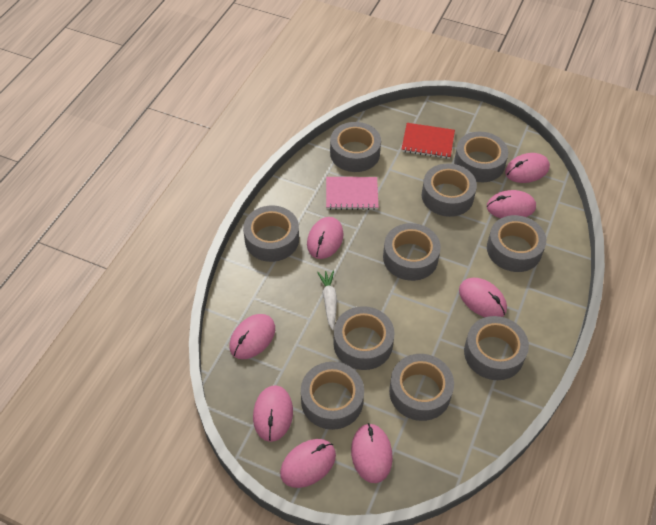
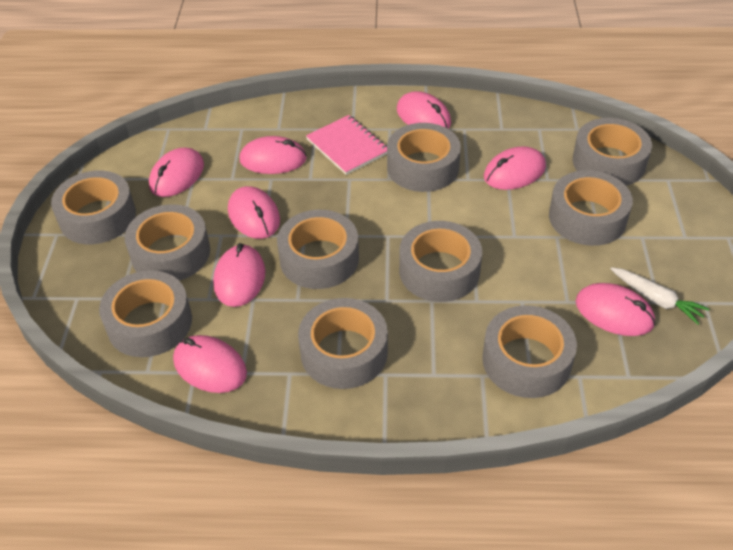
red notebook: 1 -> 0

